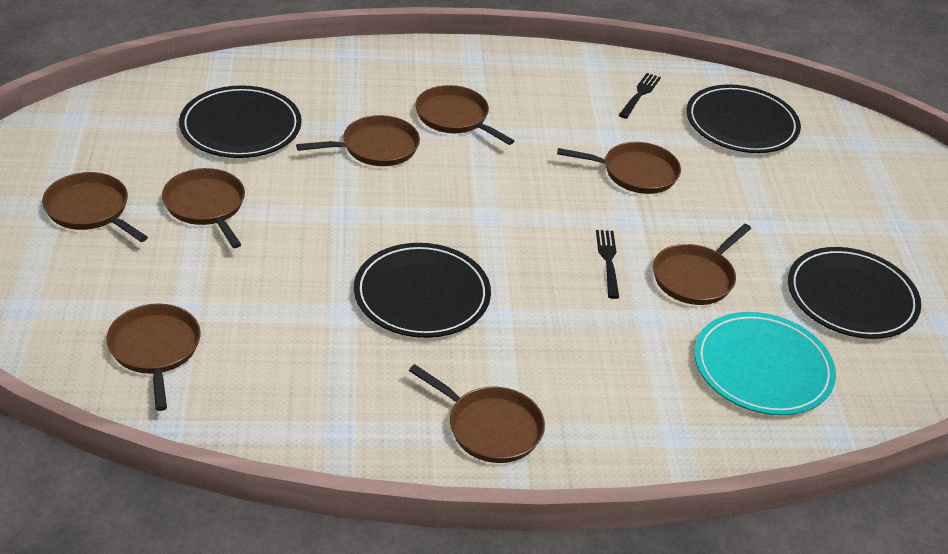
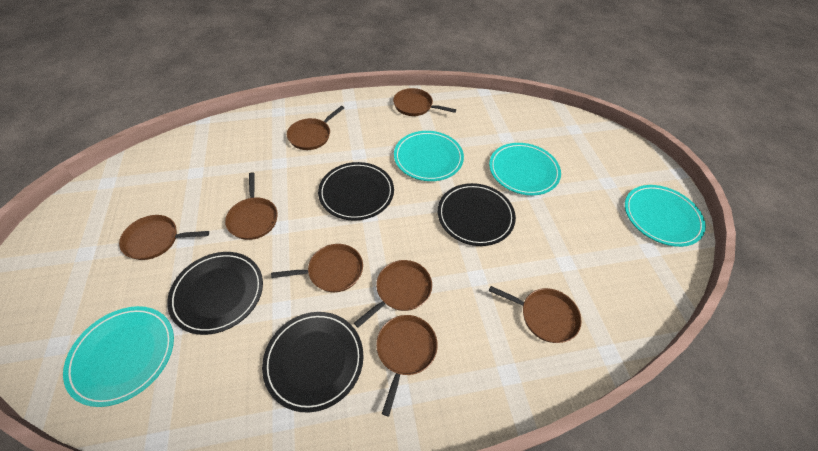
black fork: 2 -> 0
turquoise plate: 1 -> 4

